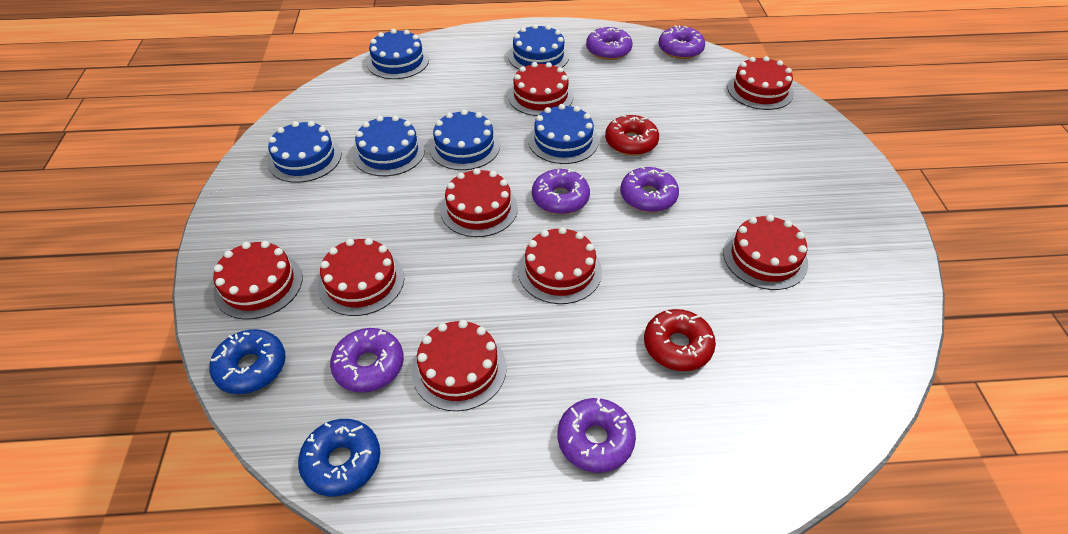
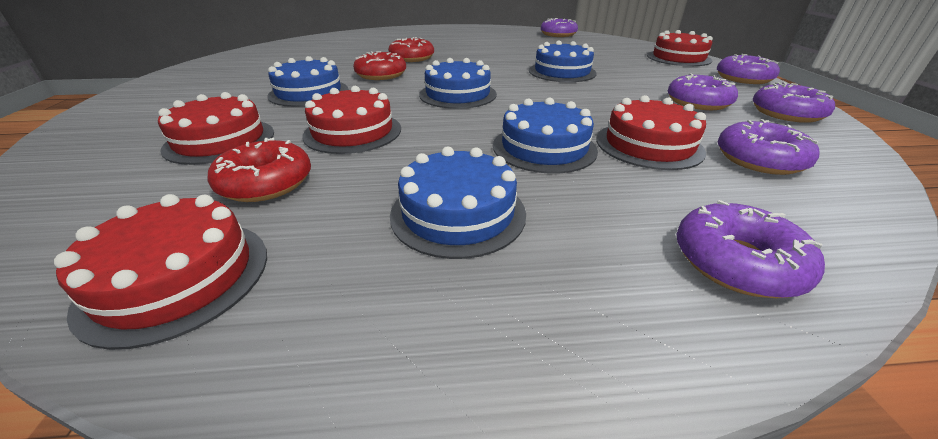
blue cake: 6 -> 5
blue donut: 2 -> 0
red cake: 8 -> 5
red donut: 2 -> 3

